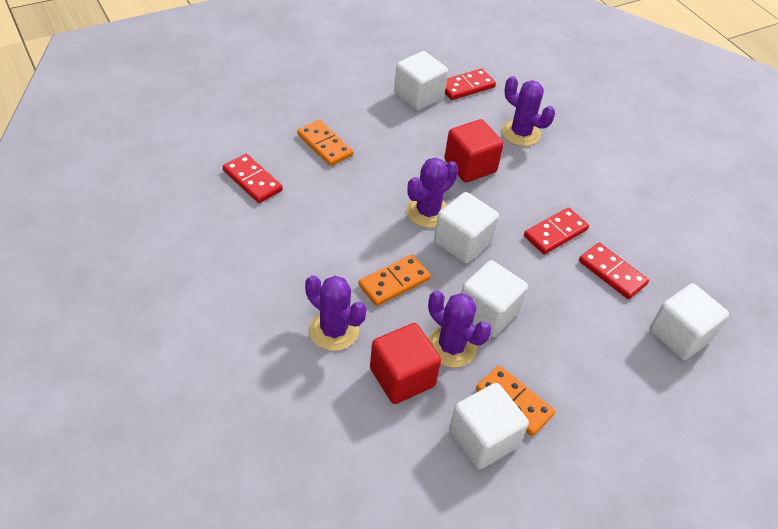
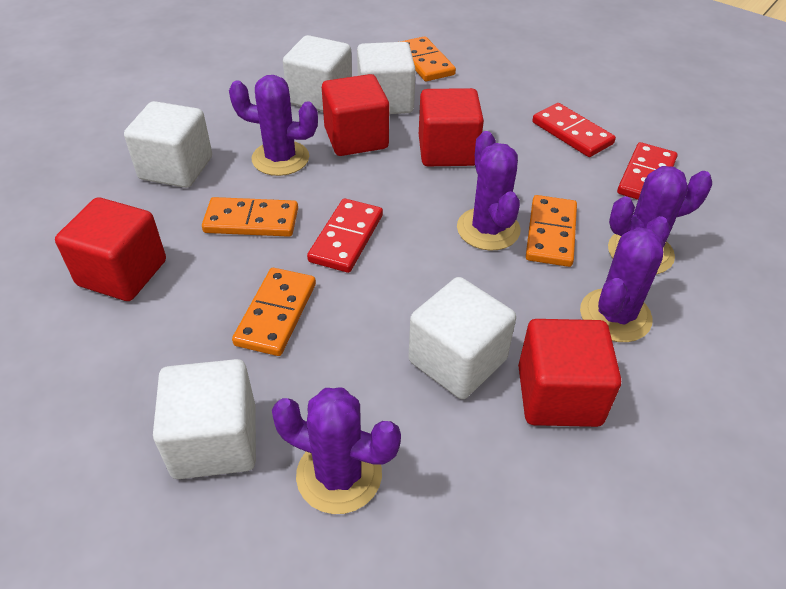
orange domino: 3 -> 4
purple cactus: 4 -> 5
red cube: 2 -> 4
red domino: 4 -> 3

